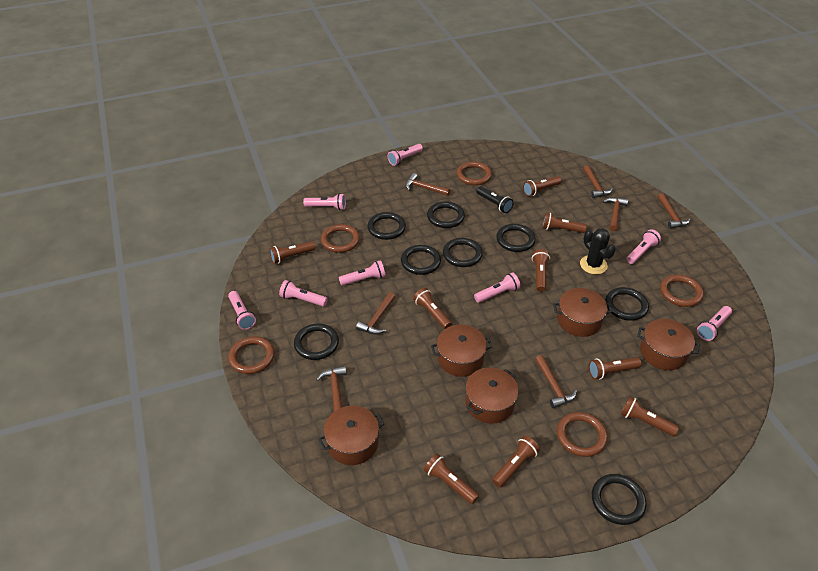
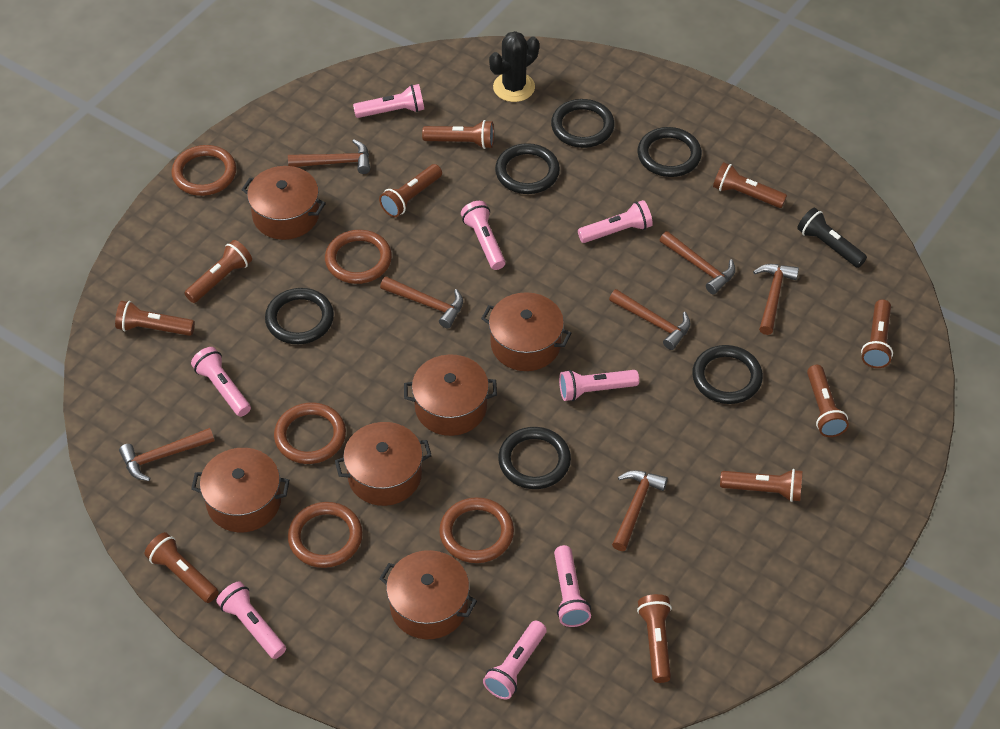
black ring: 8 -> 6
brown flashlight: 9 -> 10
brown pot: 5 -> 6

